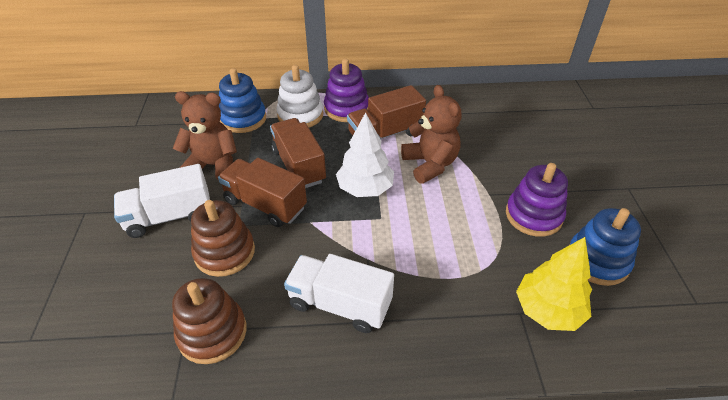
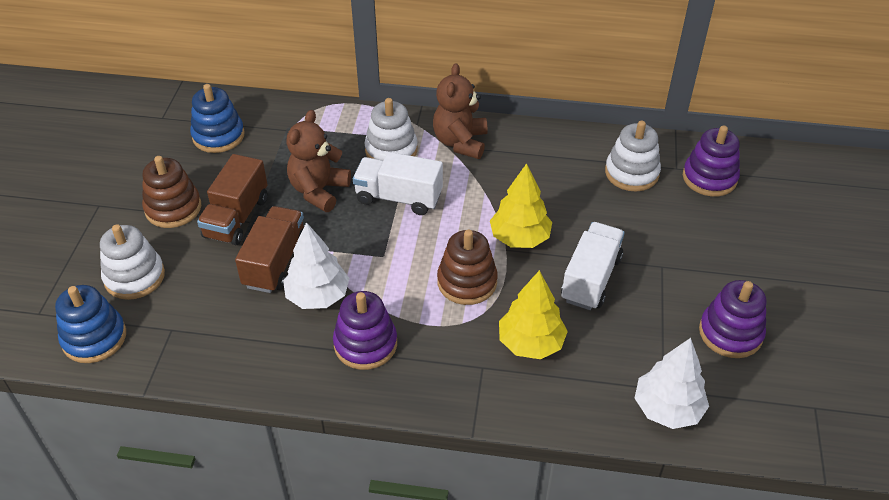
brown truck: 3 -> 2
purple stacking toy: 2 -> 3
white stacking toy: 1 -> 3
white tree: 1 -> 2
yellow tree: 1 -> 2

